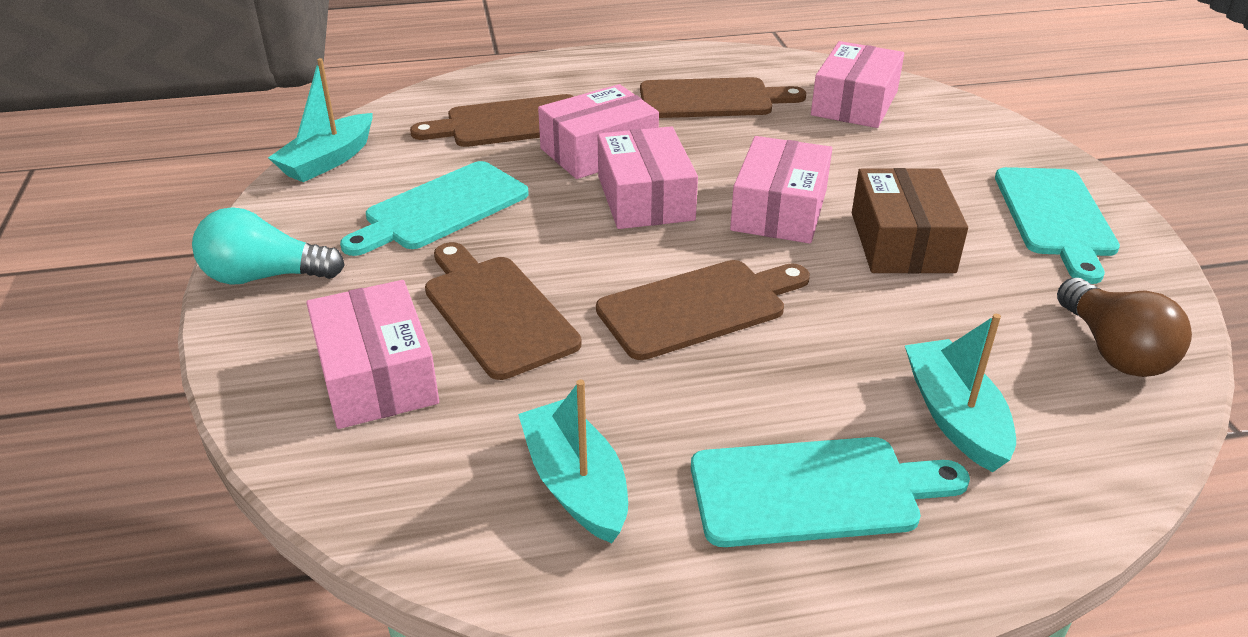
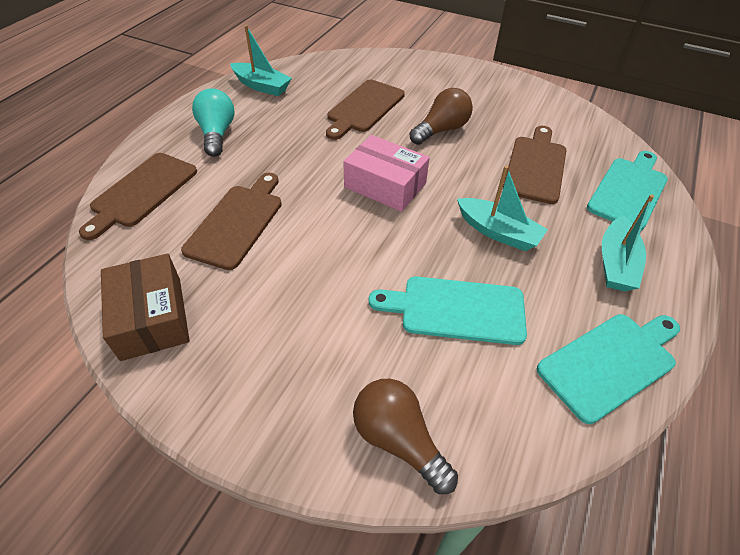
brown light bulb: 1 -> 2
pink box: 5 -> 1

